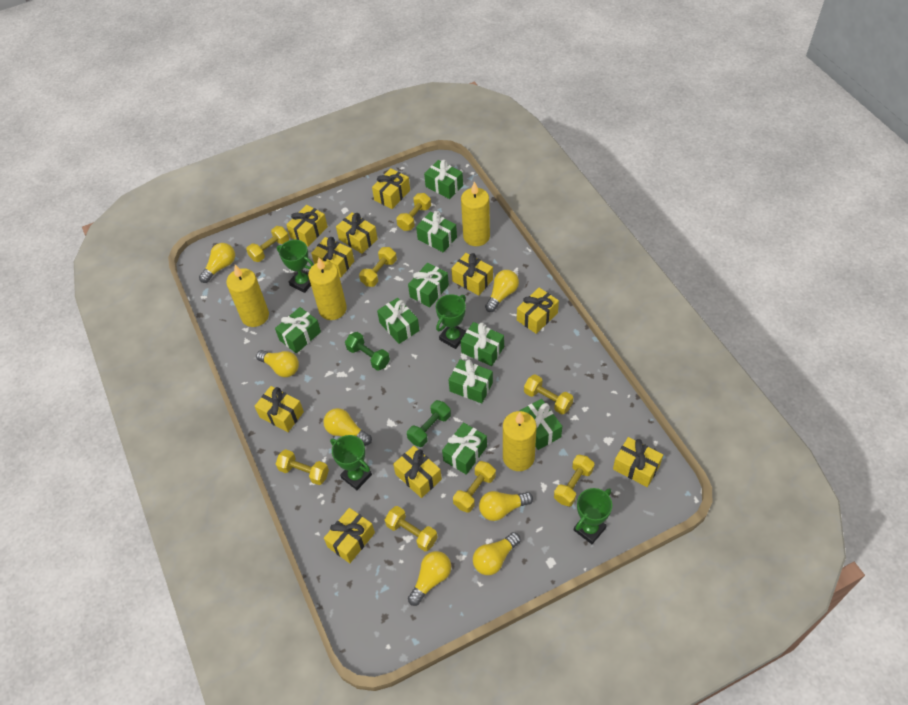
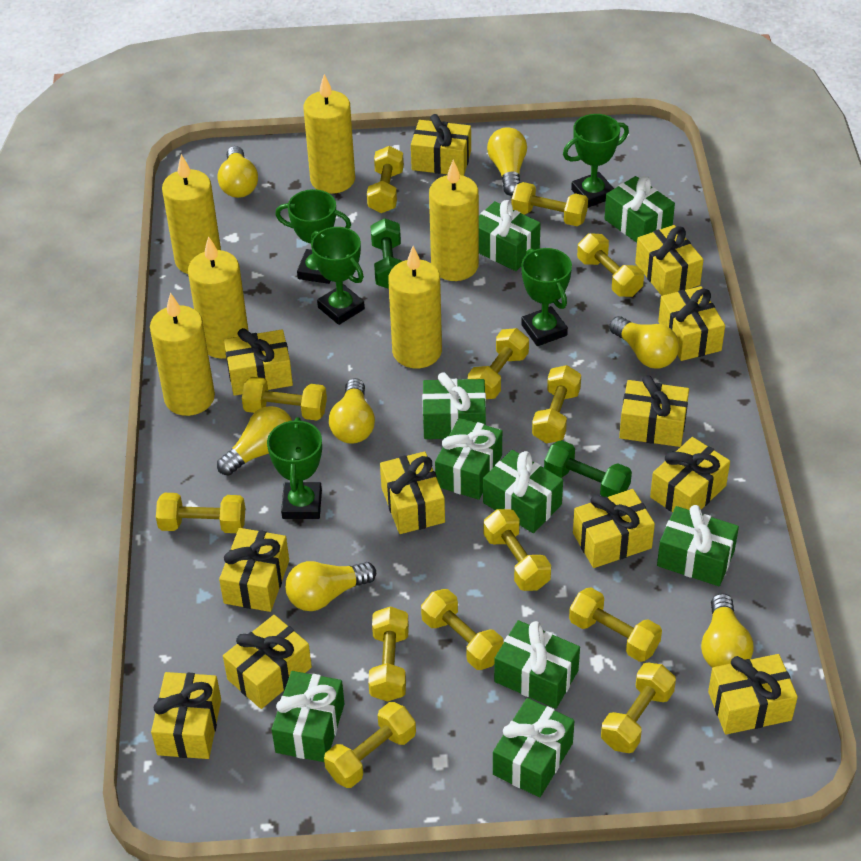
green trophy: 4 -> 5
yellow candle: 4 -> 6
yellow dumbbell: 8 -> 13
yellow gift: 10 -> 12

